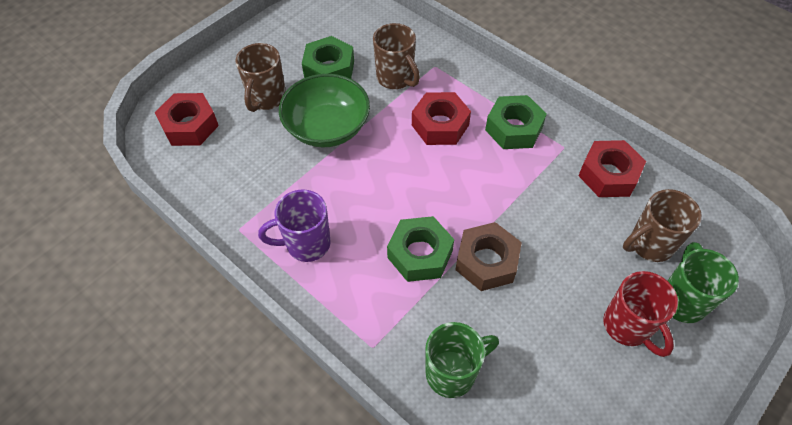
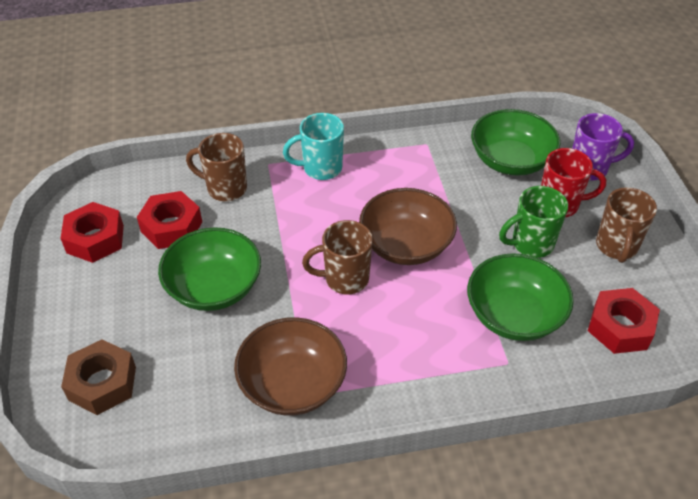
brown bowl: 0 -> 2
green bowl: 1 -> 3
green mug: 2 -> 1
green nut: 3 -> 0
turquoise mug: 0 -> 1

